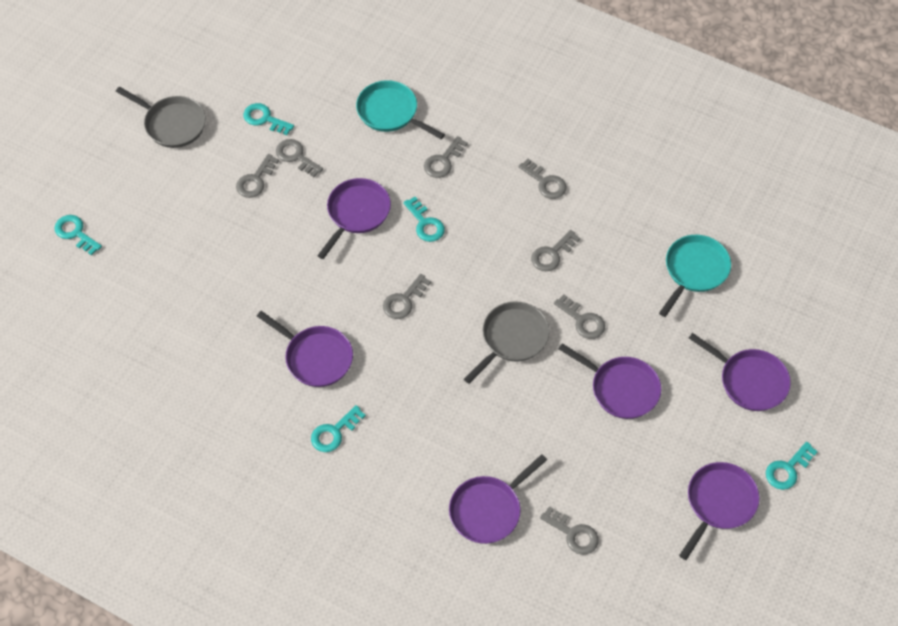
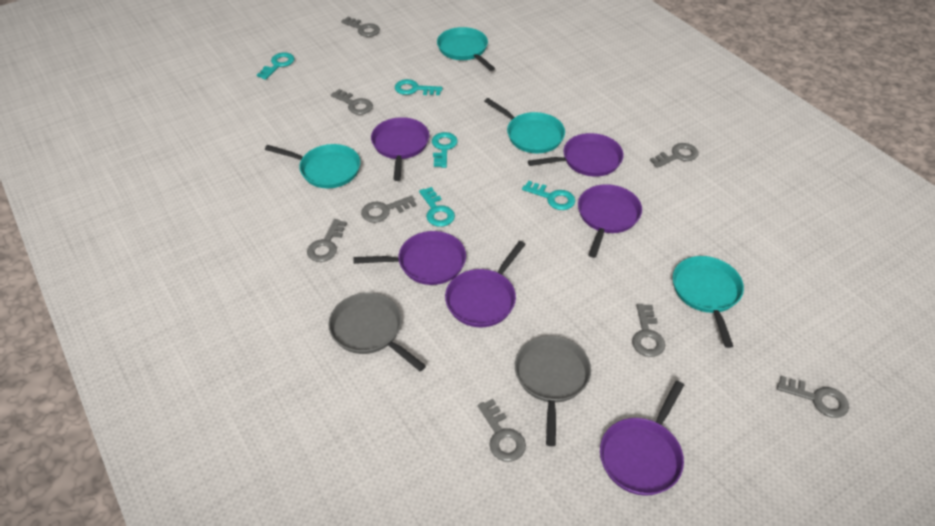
turquoise pan: 2 -> 4

